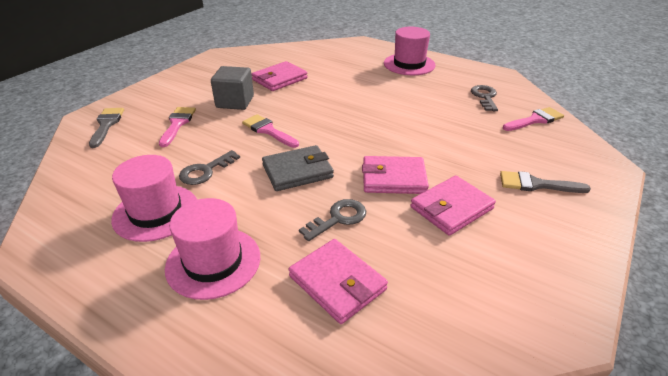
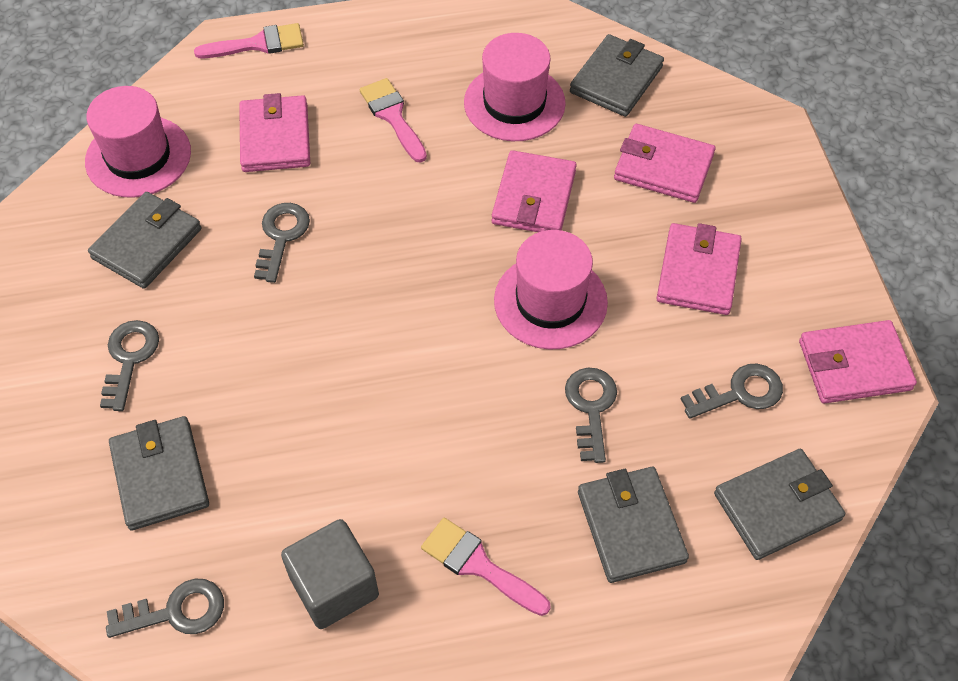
grey brush: 2 -> 0
grey key: 3 -> 5
grey wallet: 1 -> 5
pink wallet: 4 -> 5

